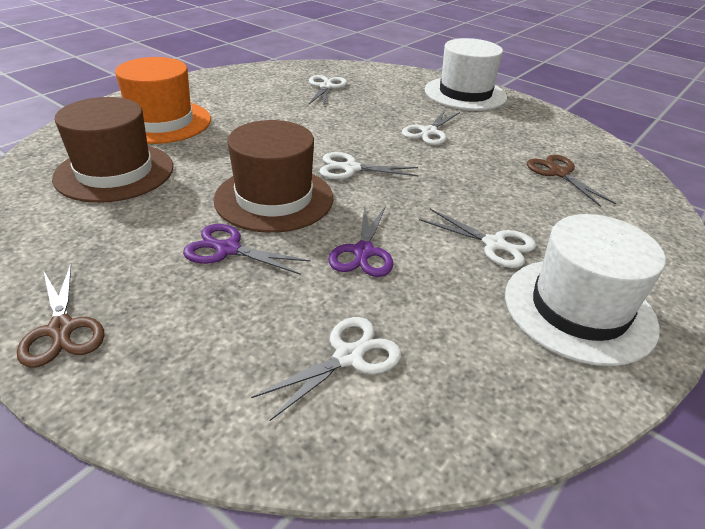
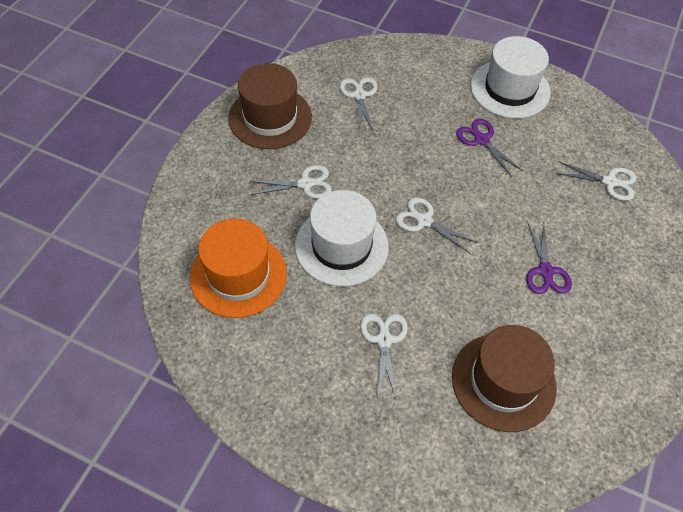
brown scissors: 2 -> 0

